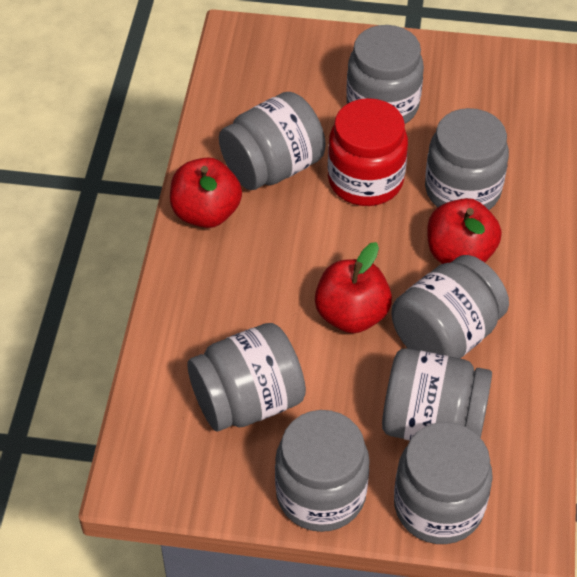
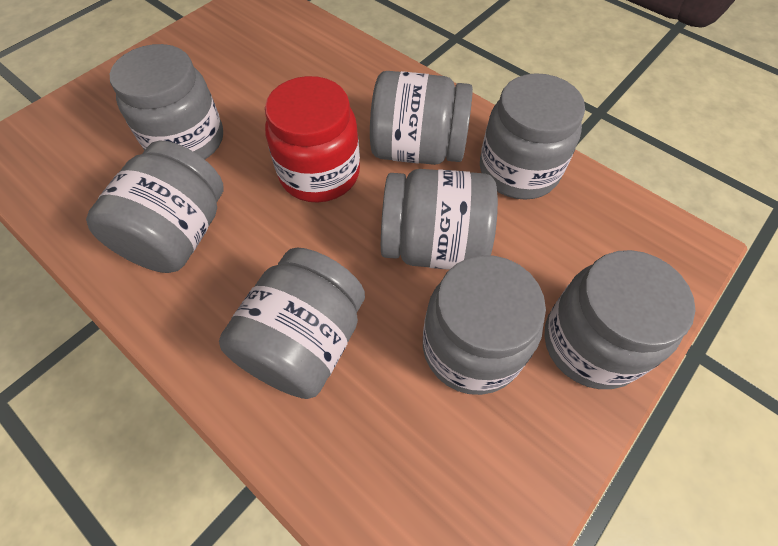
red apple: 3 -> 0

